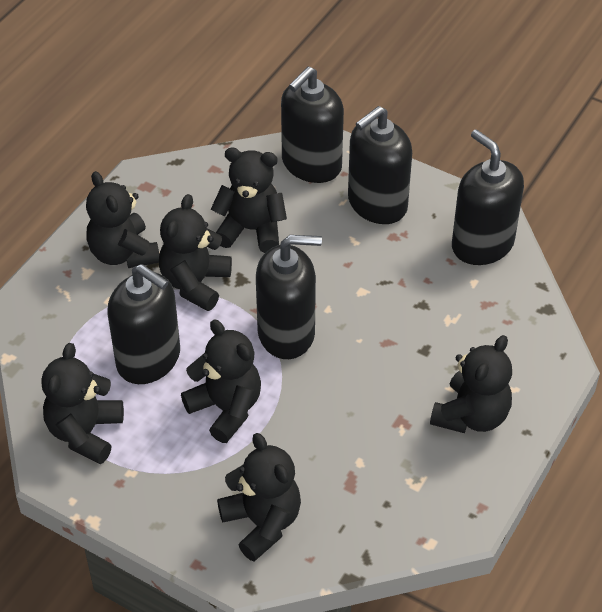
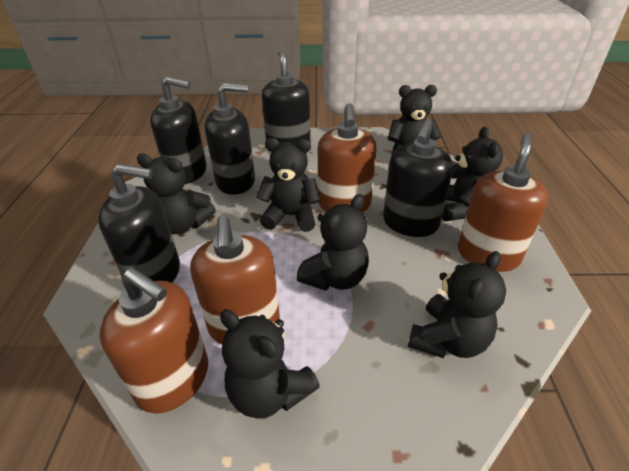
brown soap dispenser: 0 -> 4

